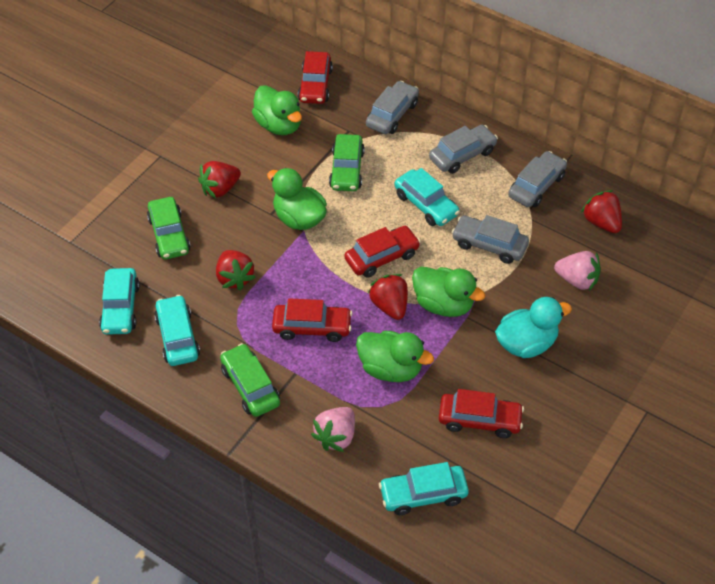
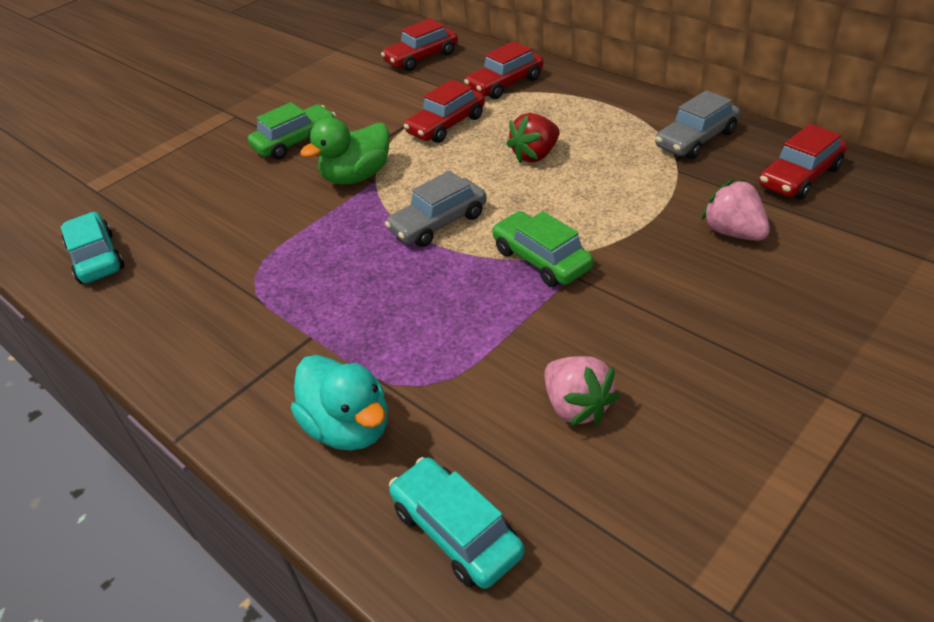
green car: 3 -> 2
green duck: 4 -> 1
grey car: 4 -> 2
red strawberry: 4 -> 1
turquoise car: 4 -> 2

